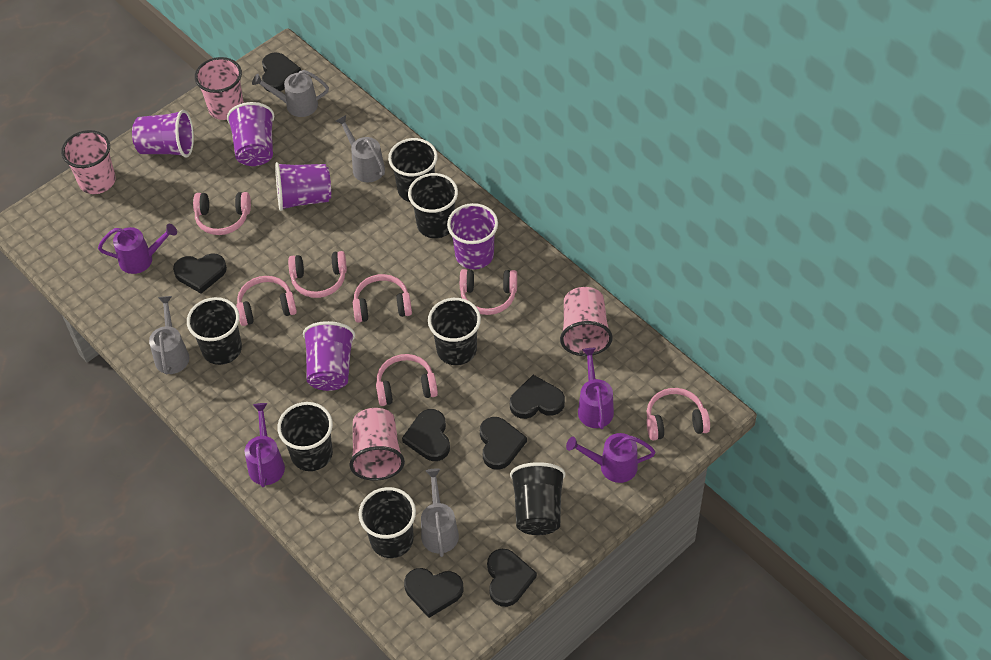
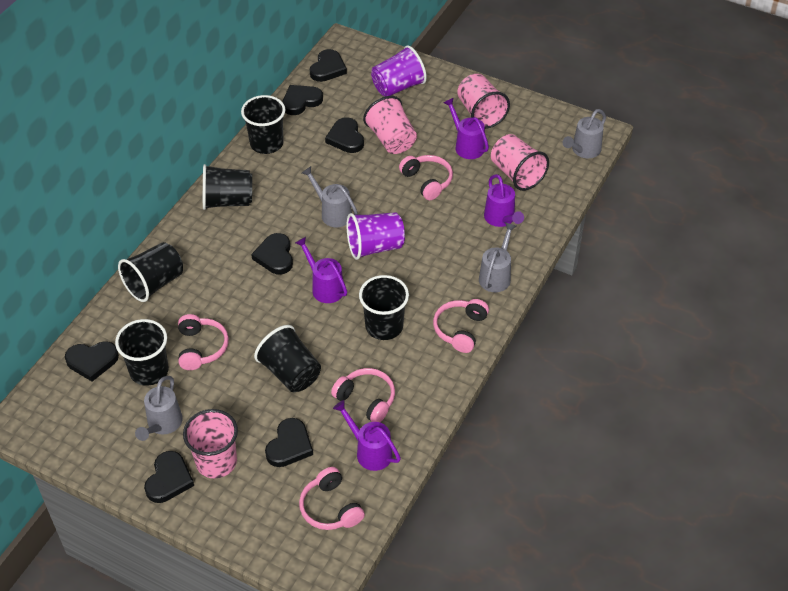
black cup: 7 -> 6
pink headphones: 7 -> 5
purple cup: 5 -> 2

